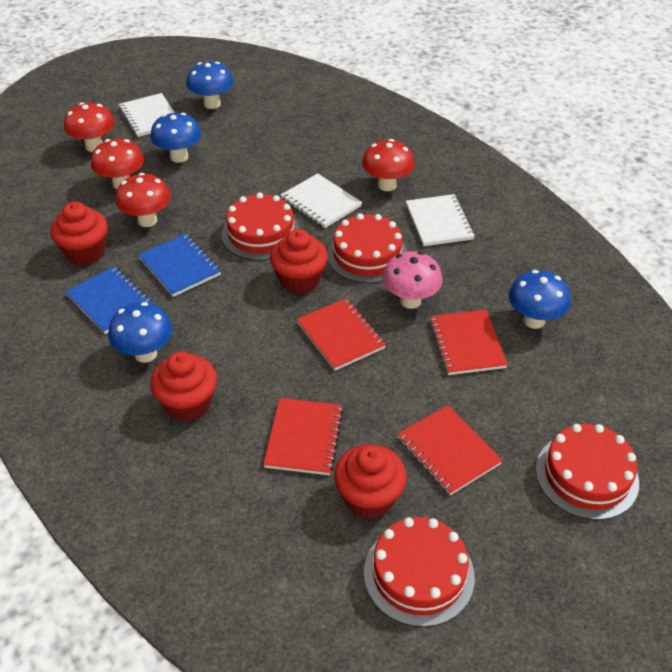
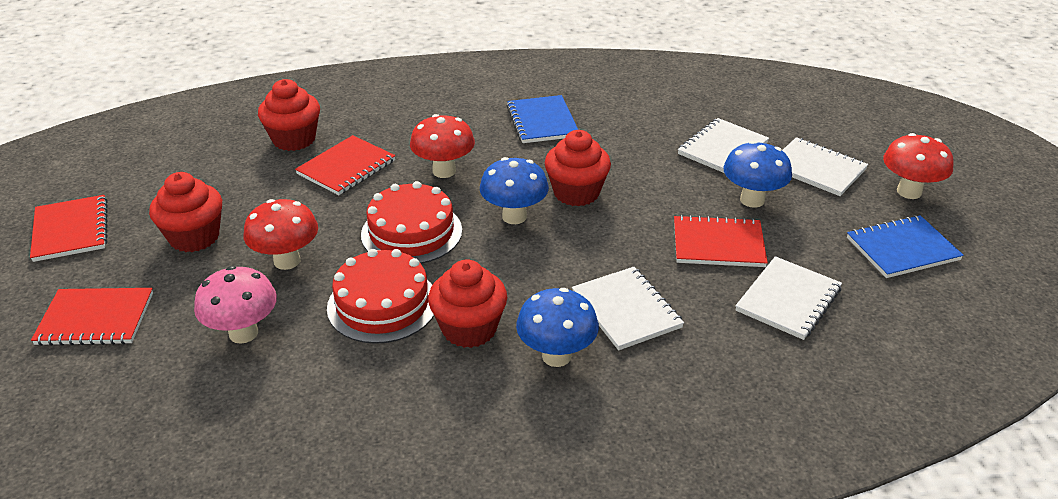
blue mushroom: 4 -> 3
red cake: 4 -> 2
red mushroom: 4 -> 3
white notebook: 3 -> 4

